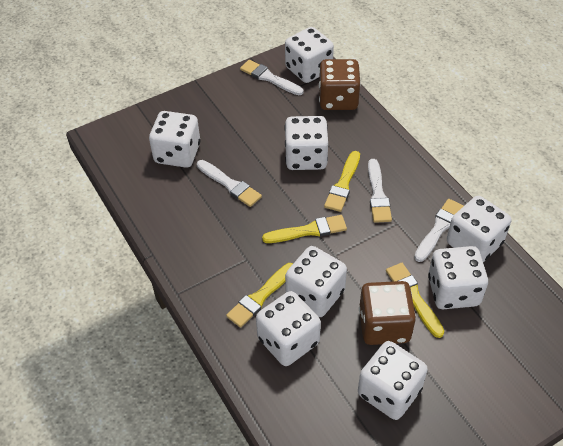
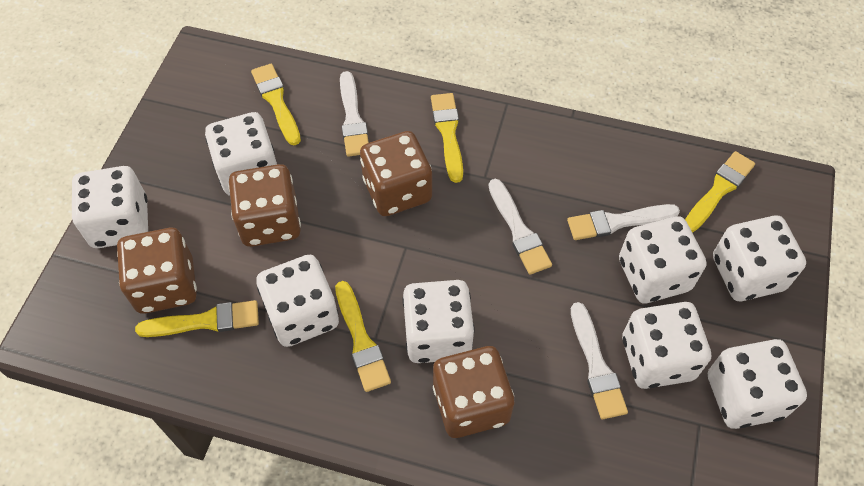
brown dice: 2 -> 4
yellow brush: 4 -> 5

